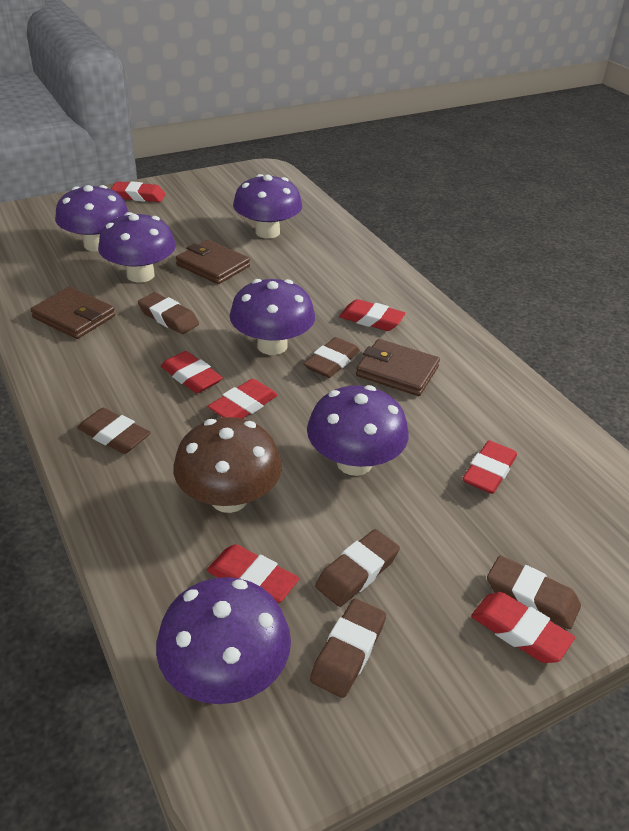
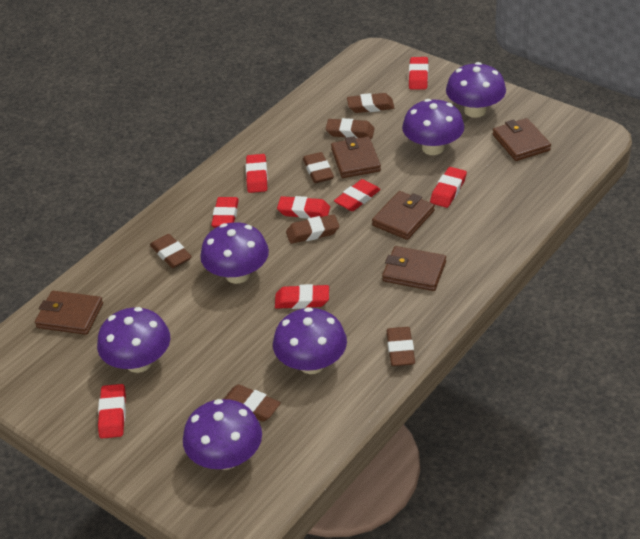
brown eraser: 6 -> 7
brown mushroom: 1 -> 0
brown wallet: 3 -> 5
red eraser: 7 -> 8

